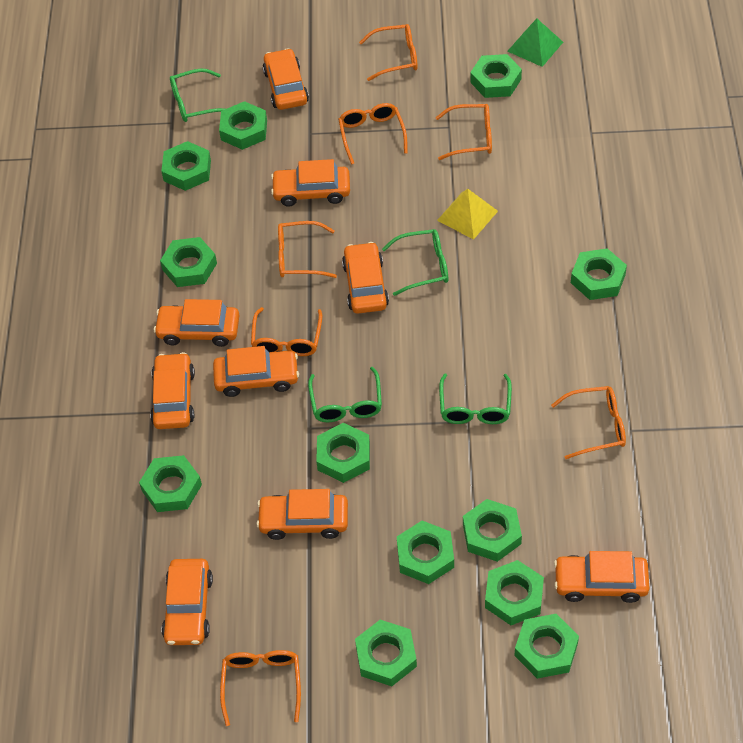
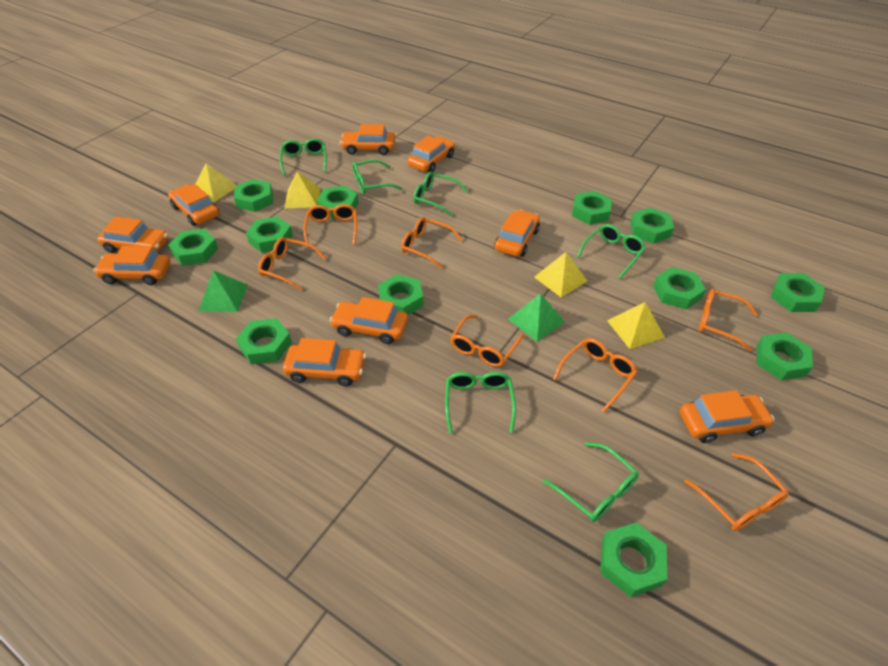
green glasses: 4 -> 6
green pyramid: 1 -> 2
yellow pyramid: 1 -> 4

